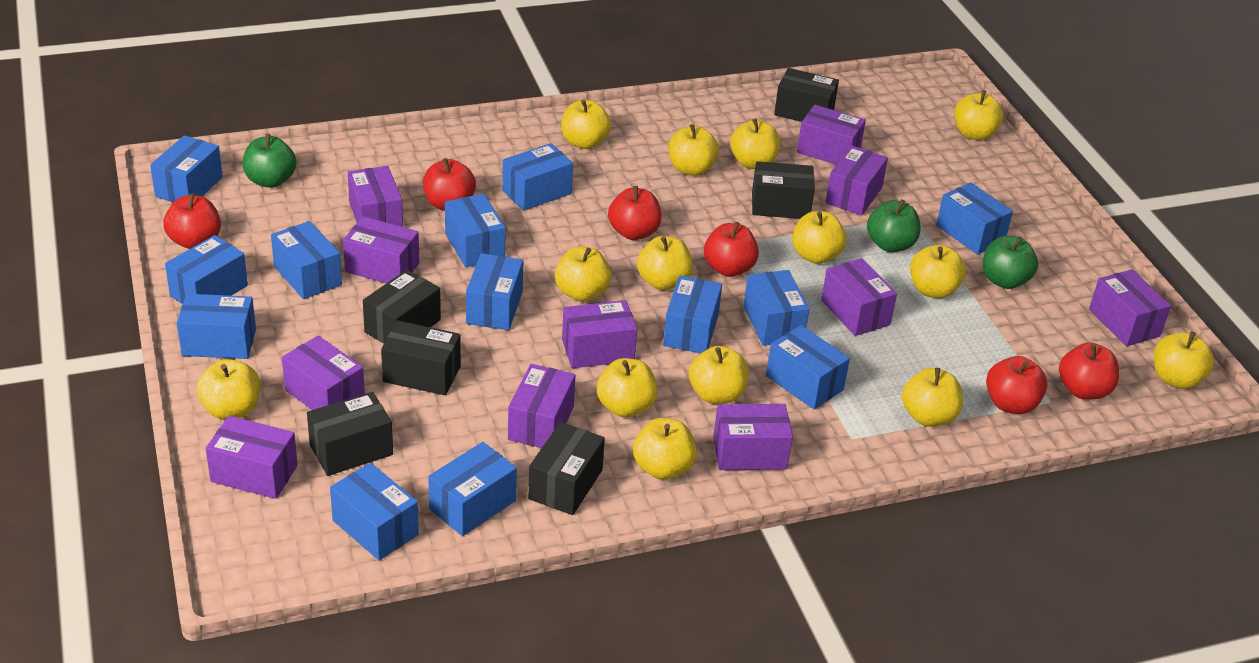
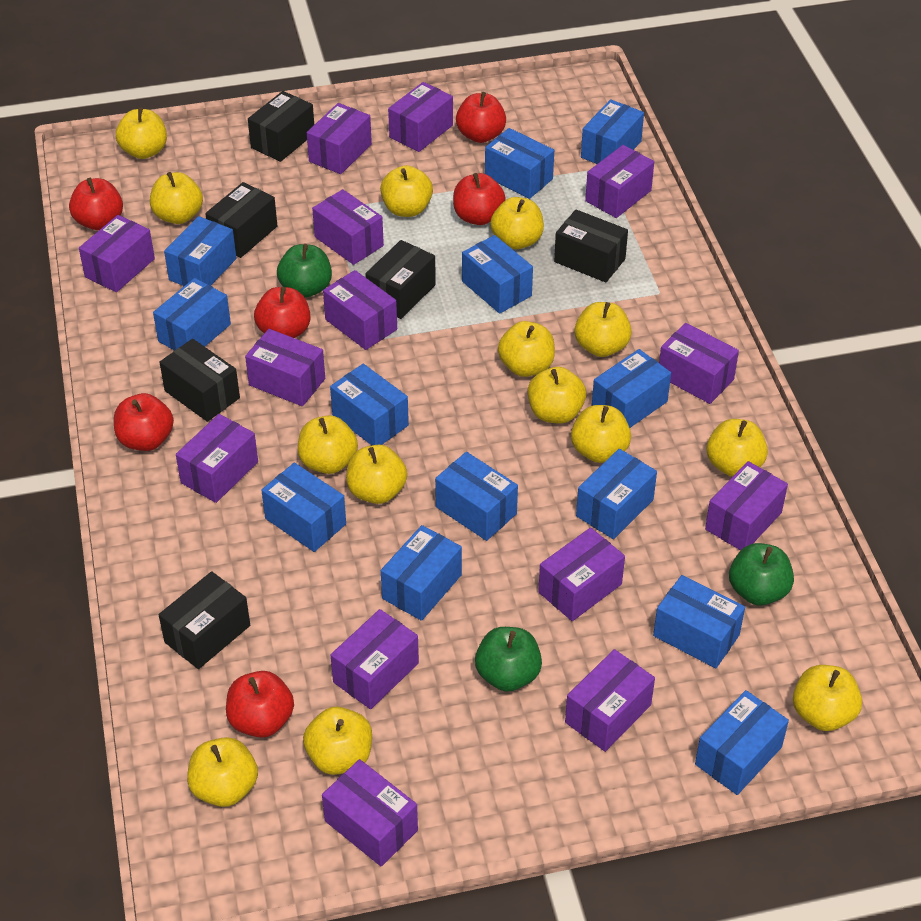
purple box: 11 -> 14

